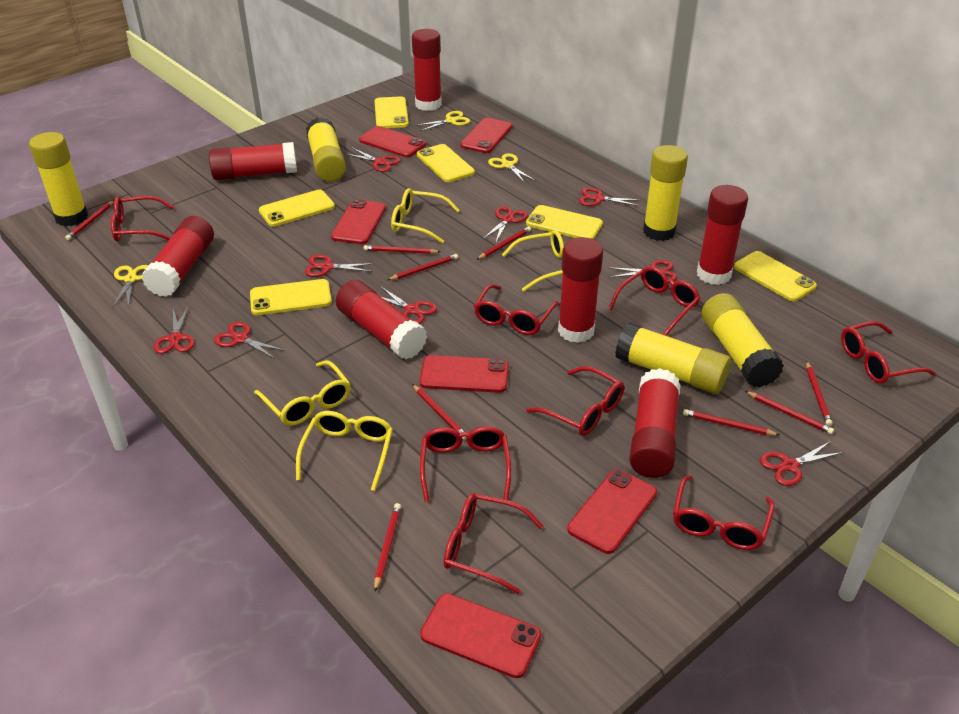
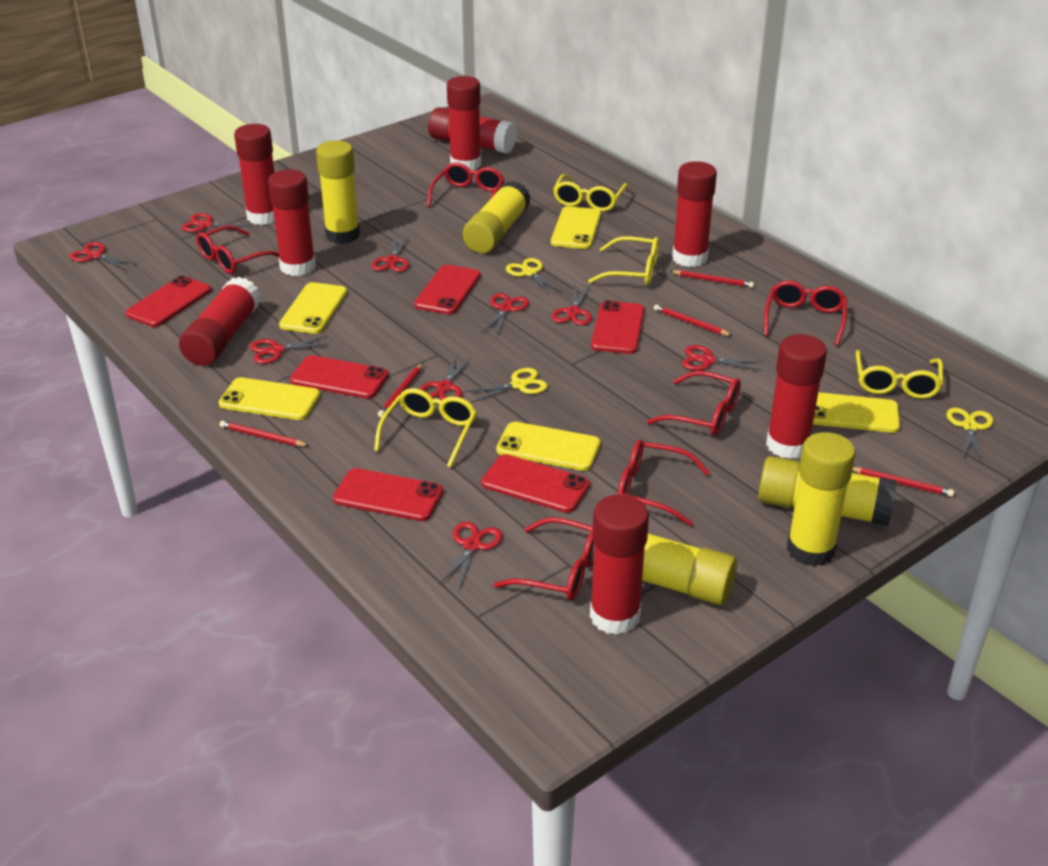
red glasses: 8 -> 6
red glue stick: 7 -> 8
red pencil: 9 -> 5
yellow phone: 6 -> 5

